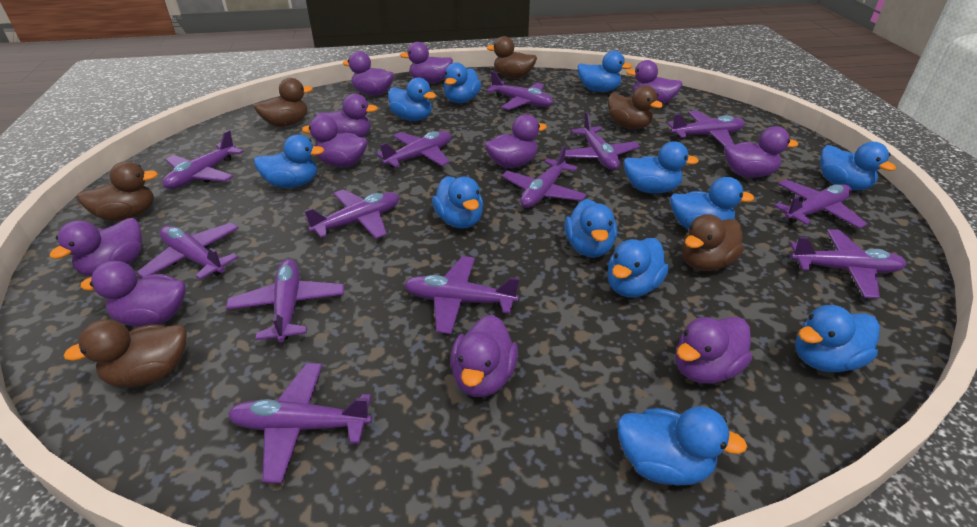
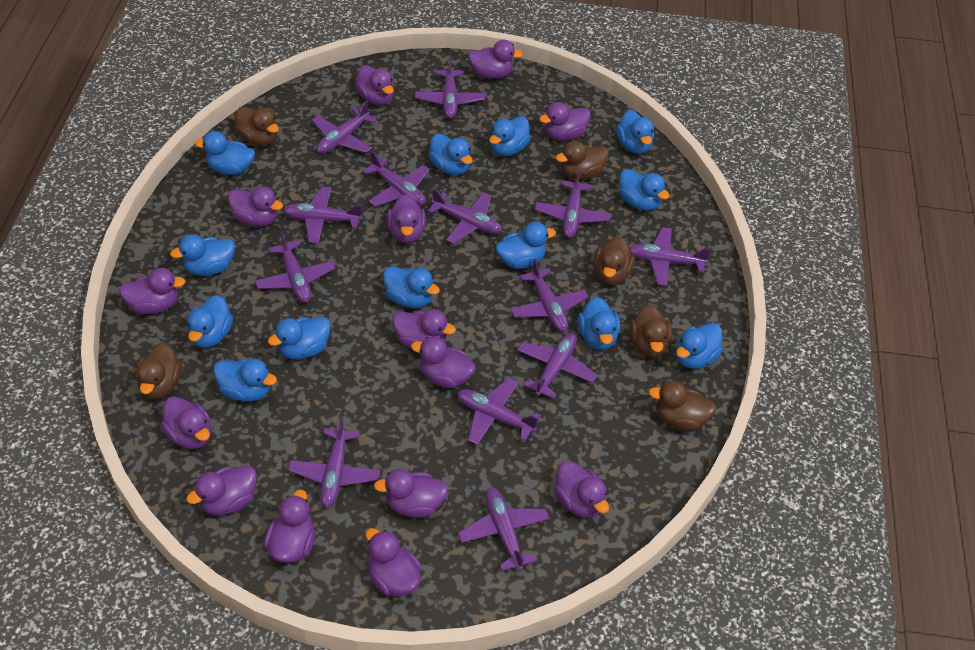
blue duck: 12 -> 13
purple duck: 11 -> 14

